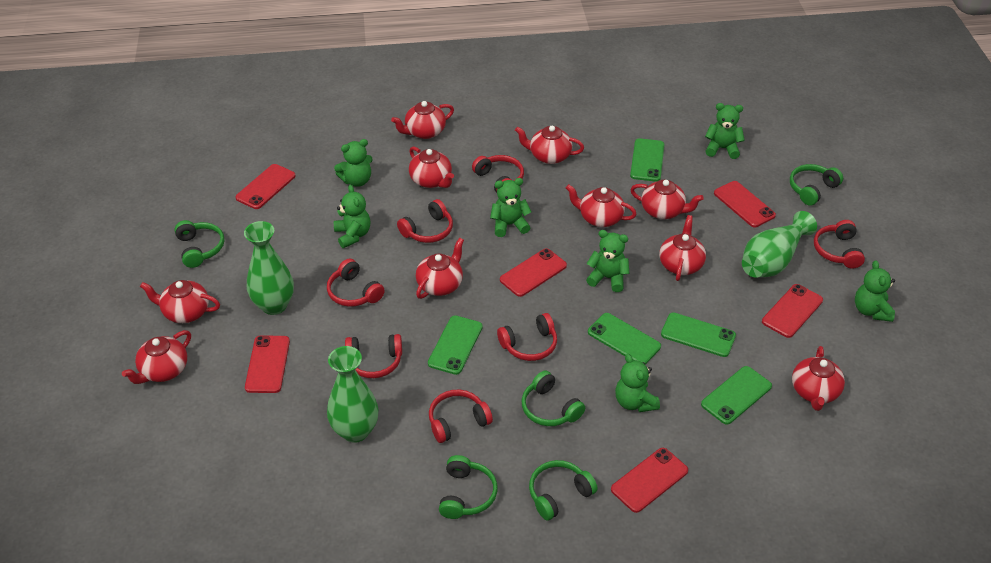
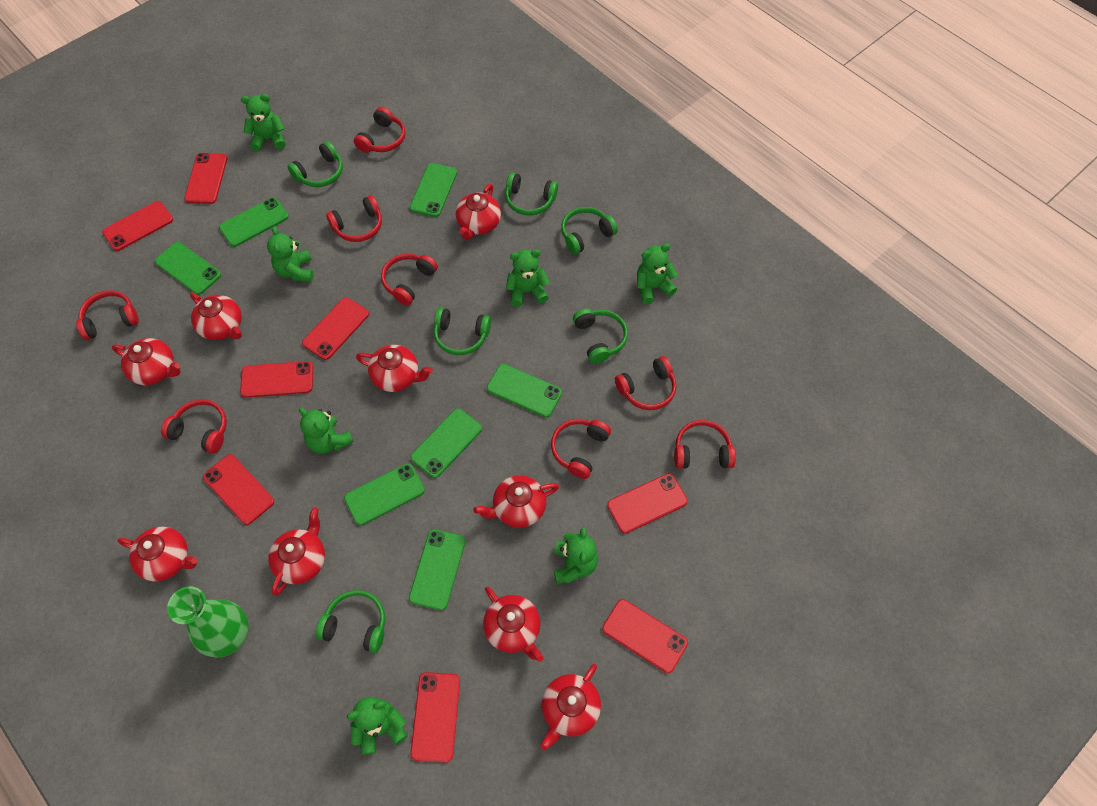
green headphones: 5 -> 6
green phone: 5 -> 7
green vase: 3 -> 1
red headphones: 7 -> 8
red phone: 6 -> 8
red teapot: 10 -> 9

